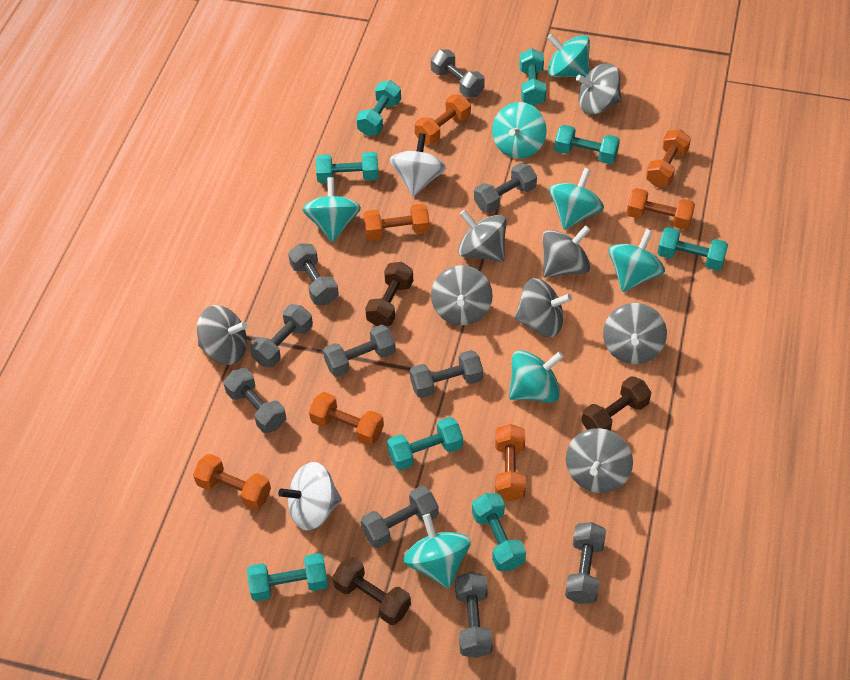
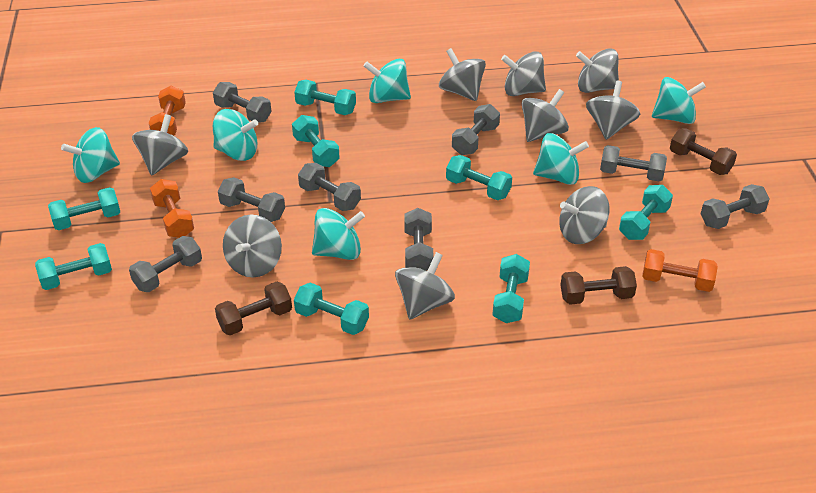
grey dumbbell: 10 -> 8
grey spinning top: 8 -> 9
orange dumbbell: 7 -> 3
turquoise spinning top: 7 -> 6
white spinning top: 2 -> 0

